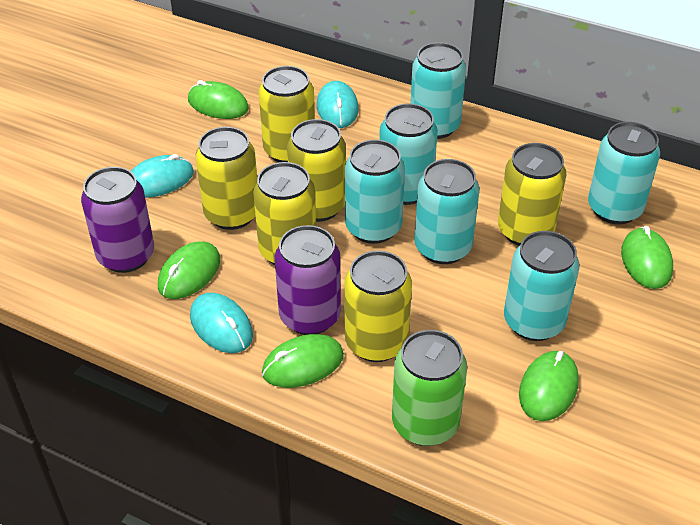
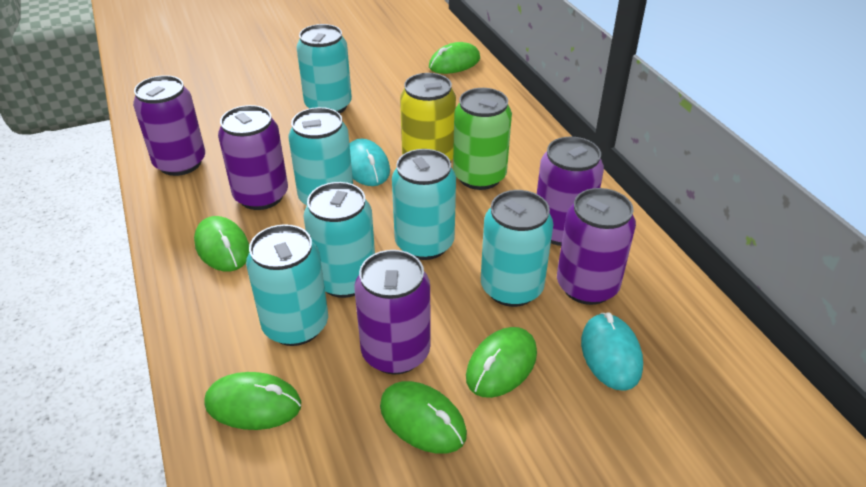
purple can: 2 -> 5
turquoise mouse: 3 -> 2
yellow can: 6 -> 1

